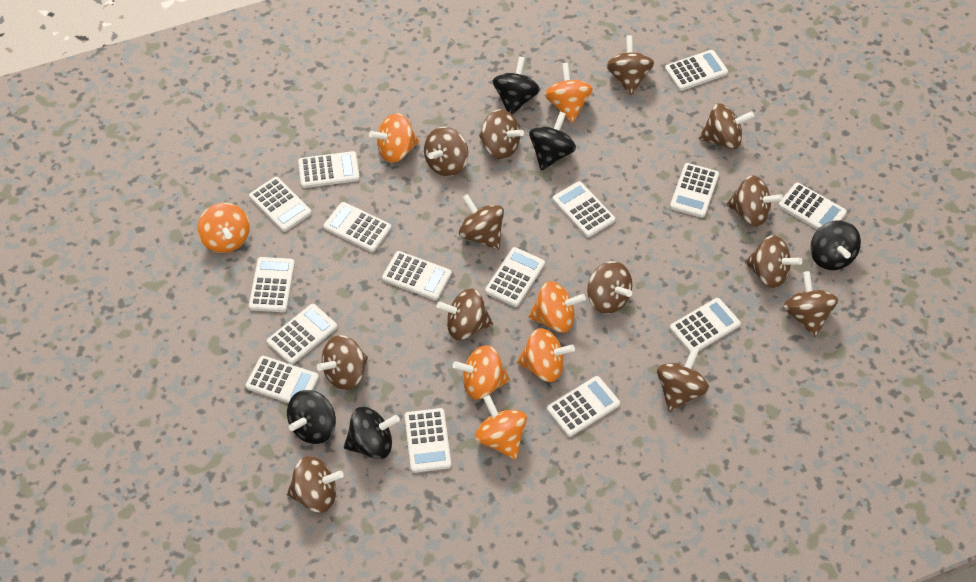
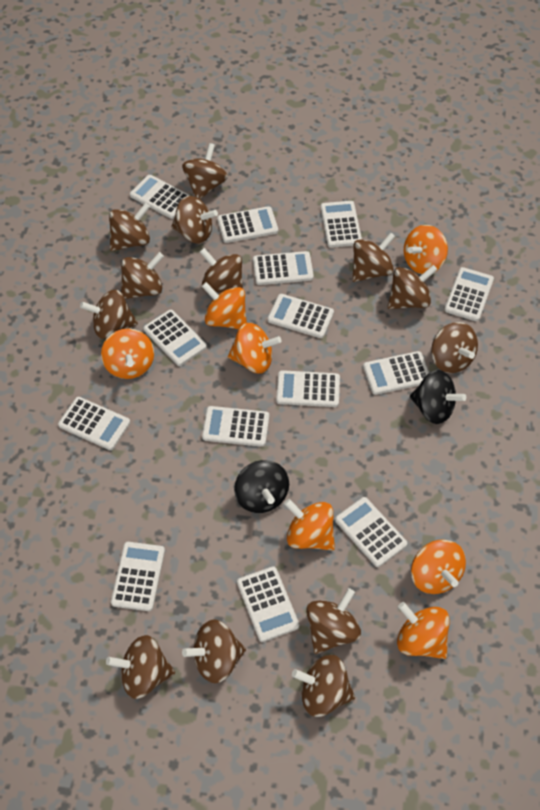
black spinning top: 5 -> 2
white calculator: 15 -> 14

